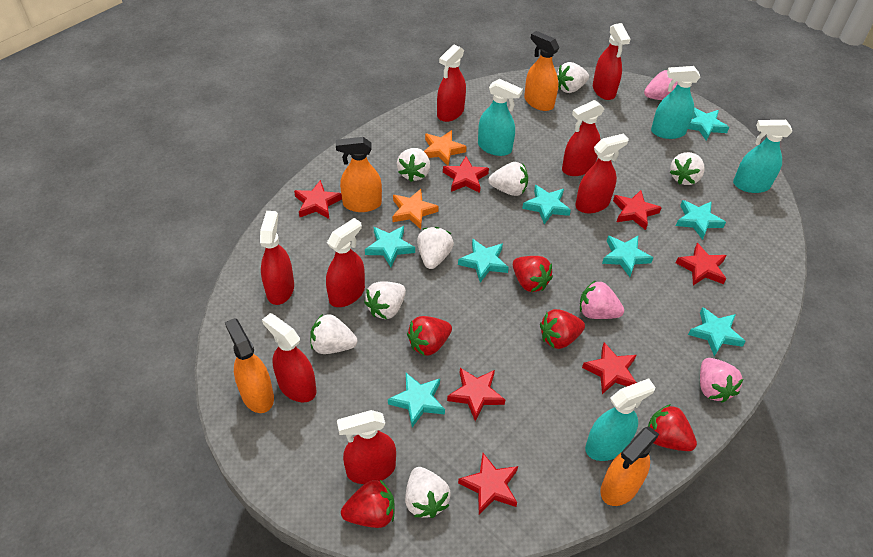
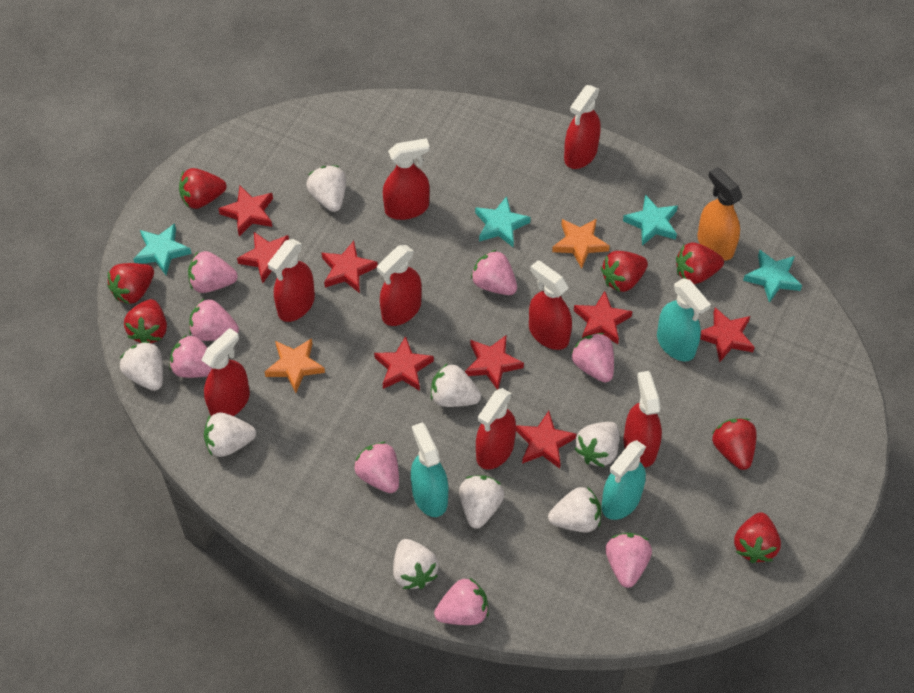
orange spray bottle: 4 -> 1
pink strawberry: 3 -> 8
red star: 7 -> 8
red strawberry: 5 -> 7
turquoise spray bottle: 4 -> 3
turquoise star: 8 -> 4

